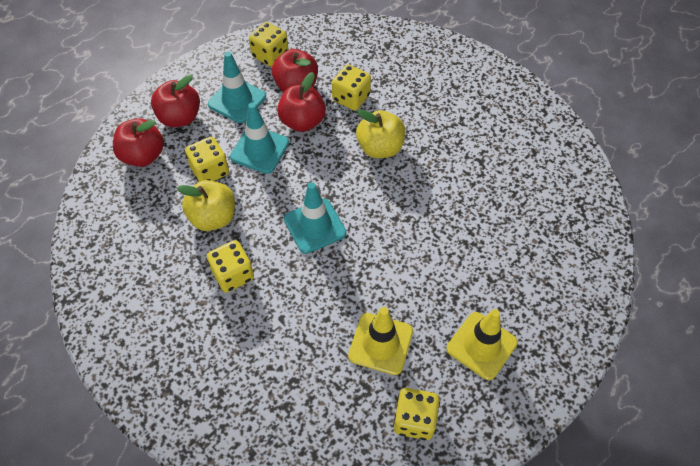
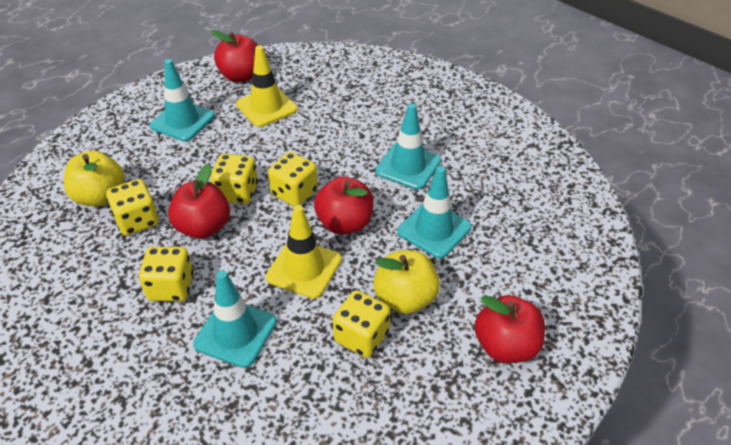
turquoise traffic cone: 3 -> 4

